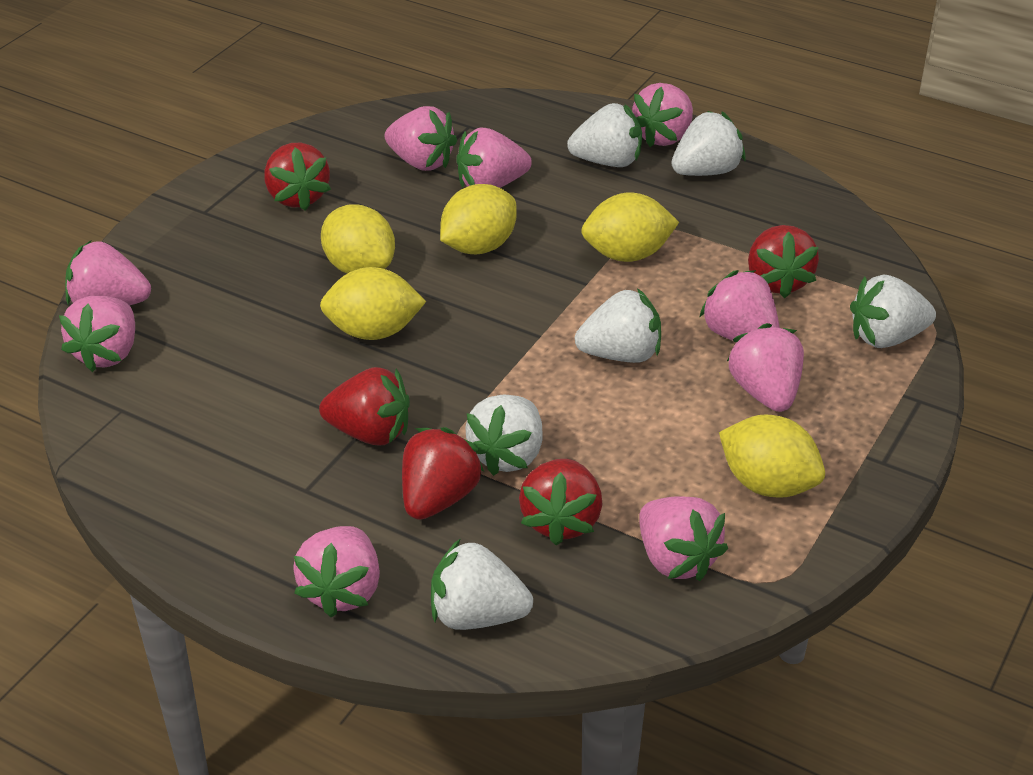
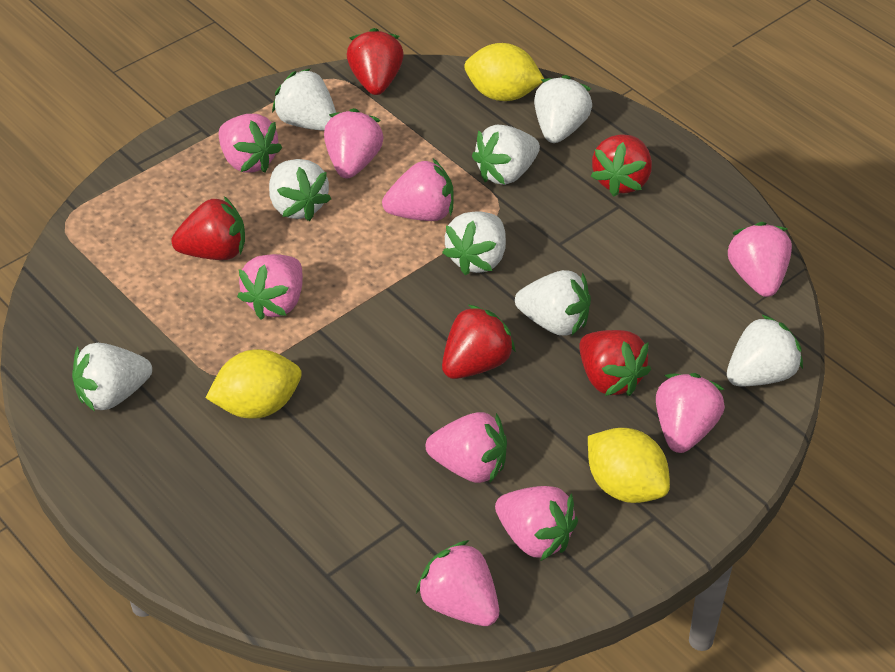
white strawberry: 6 -> 8
yellow lemon: 5 -> 3

